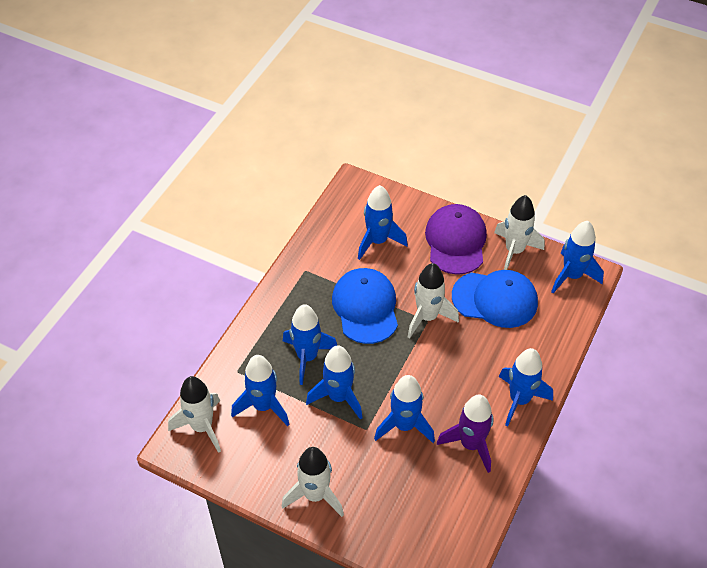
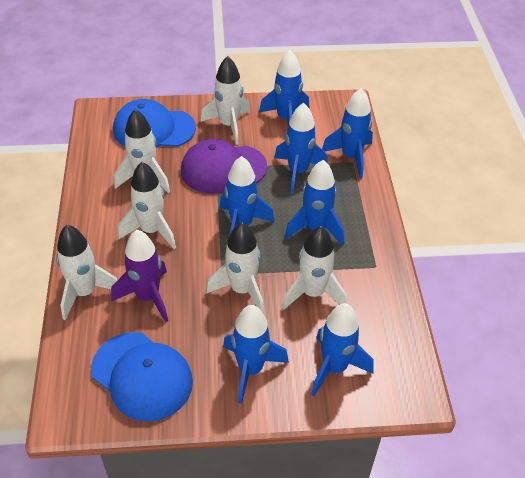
white rocket: 4 -> 6

